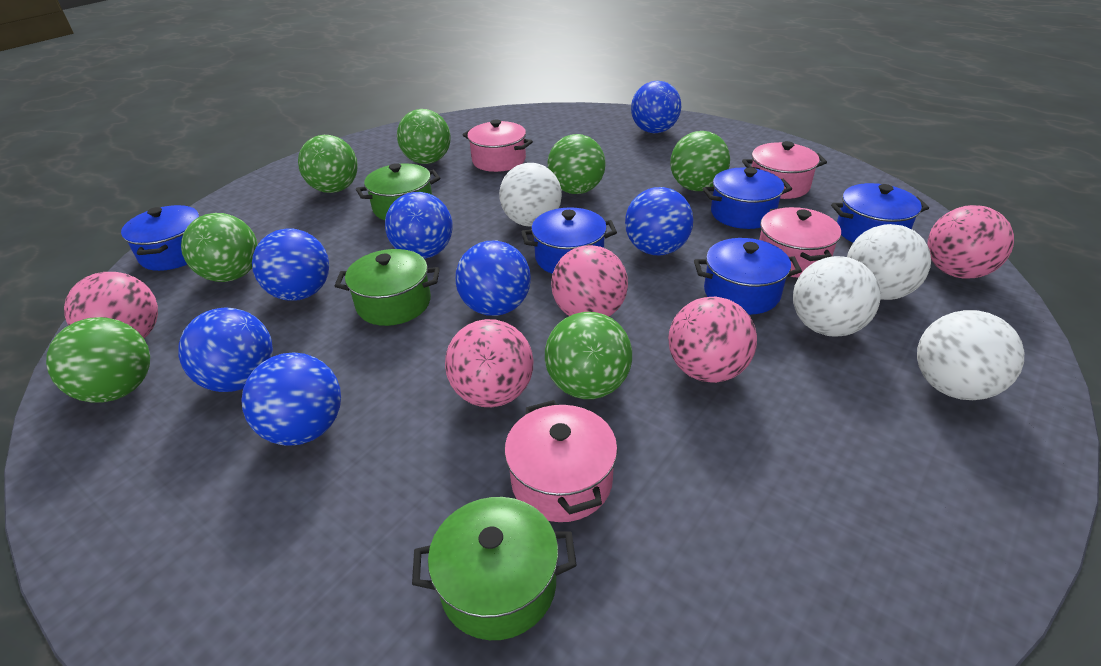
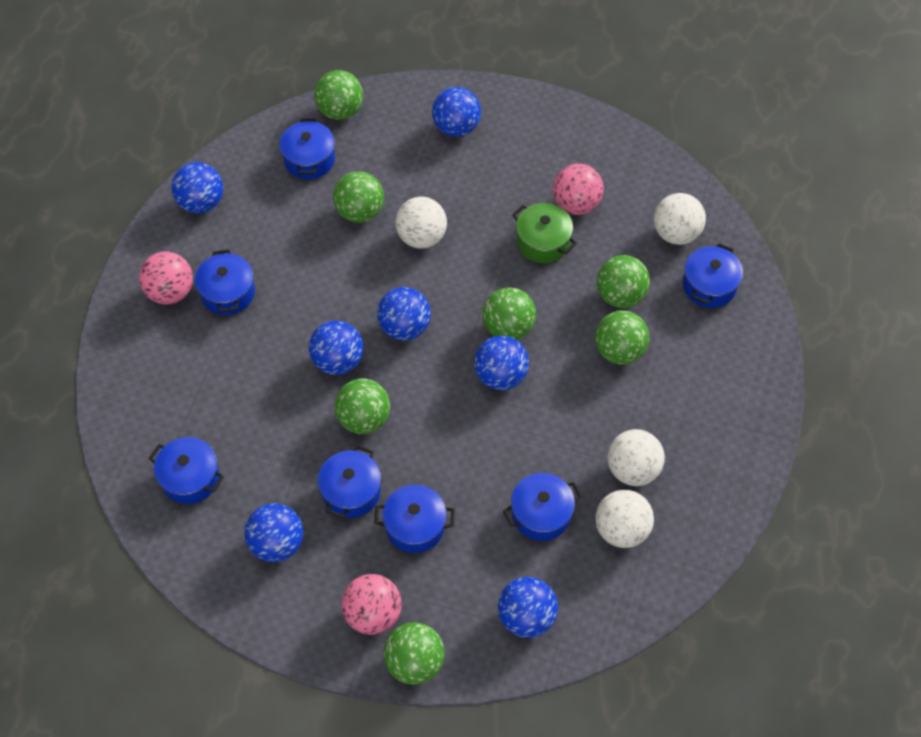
blue pot: 5 -> 7
green pot: 3 -> 1
pink ball: 5 -> 3
pink pot: 4 -> 0

